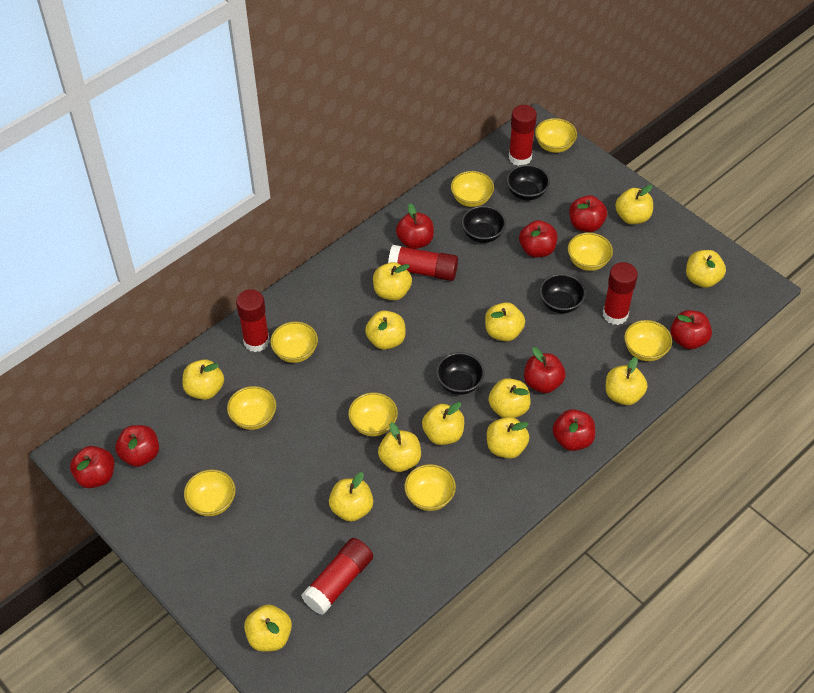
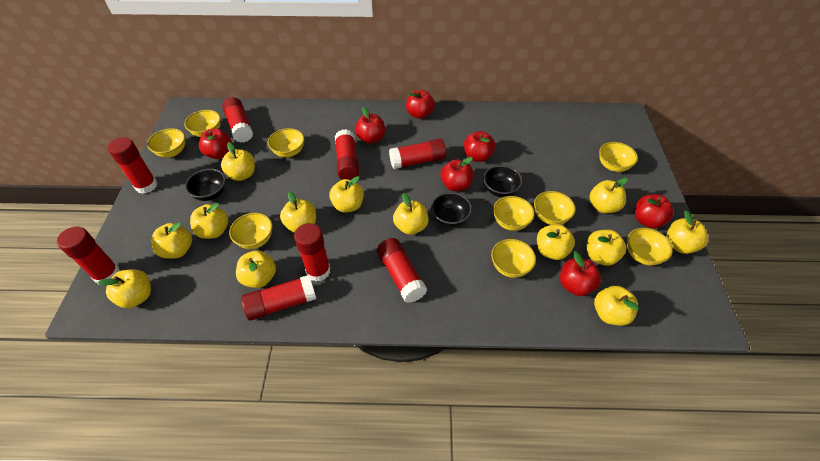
black bowl: 4 -> 3
red apple: 8 -> 7
red glue stick: 5 -> 8

